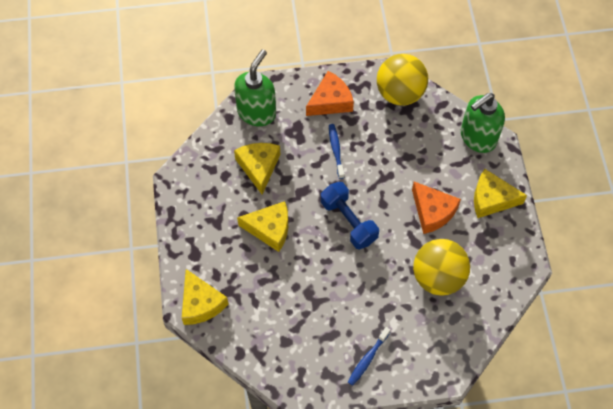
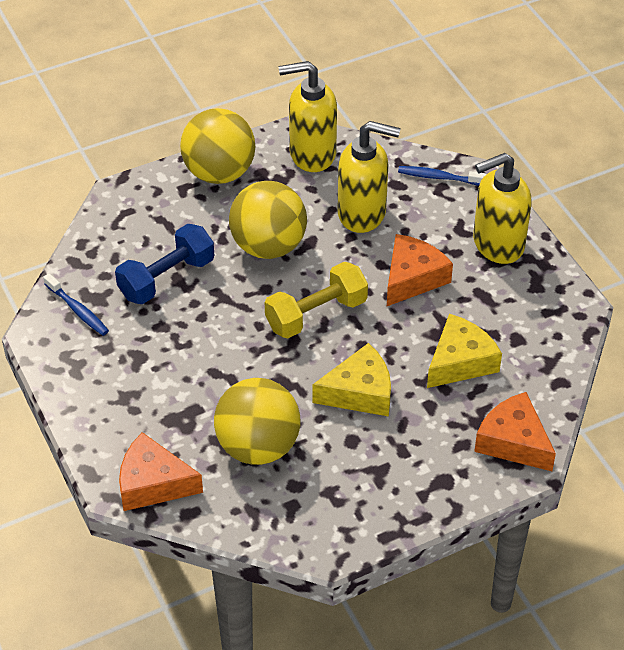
green soap dispenser: 2 -> 0
orange cheese: 2 -> 3
yellow ball: 2 -> 3
yellow cheese: 4 -> 2
yellow dumbbell: 0 -> 1
yellow soap dispenser: 0 -> 3

